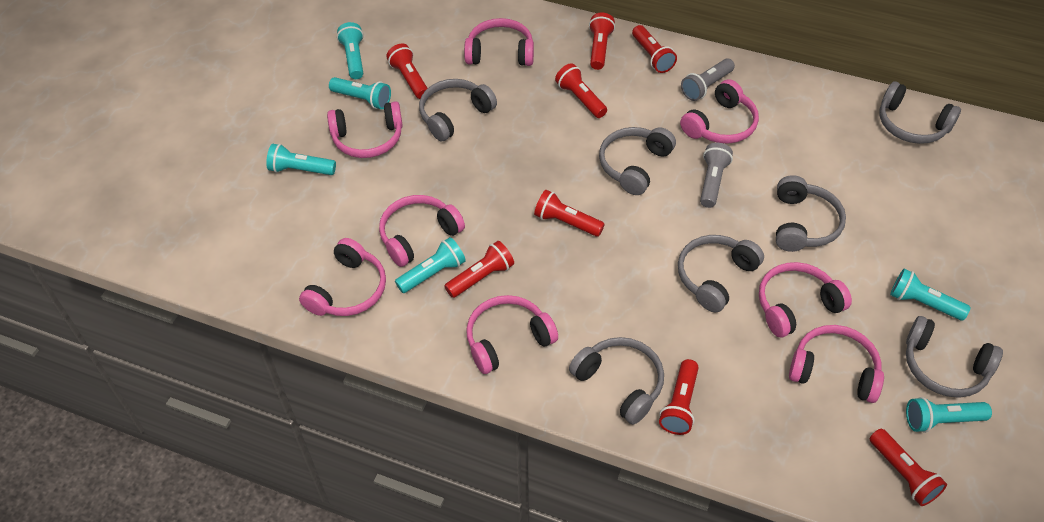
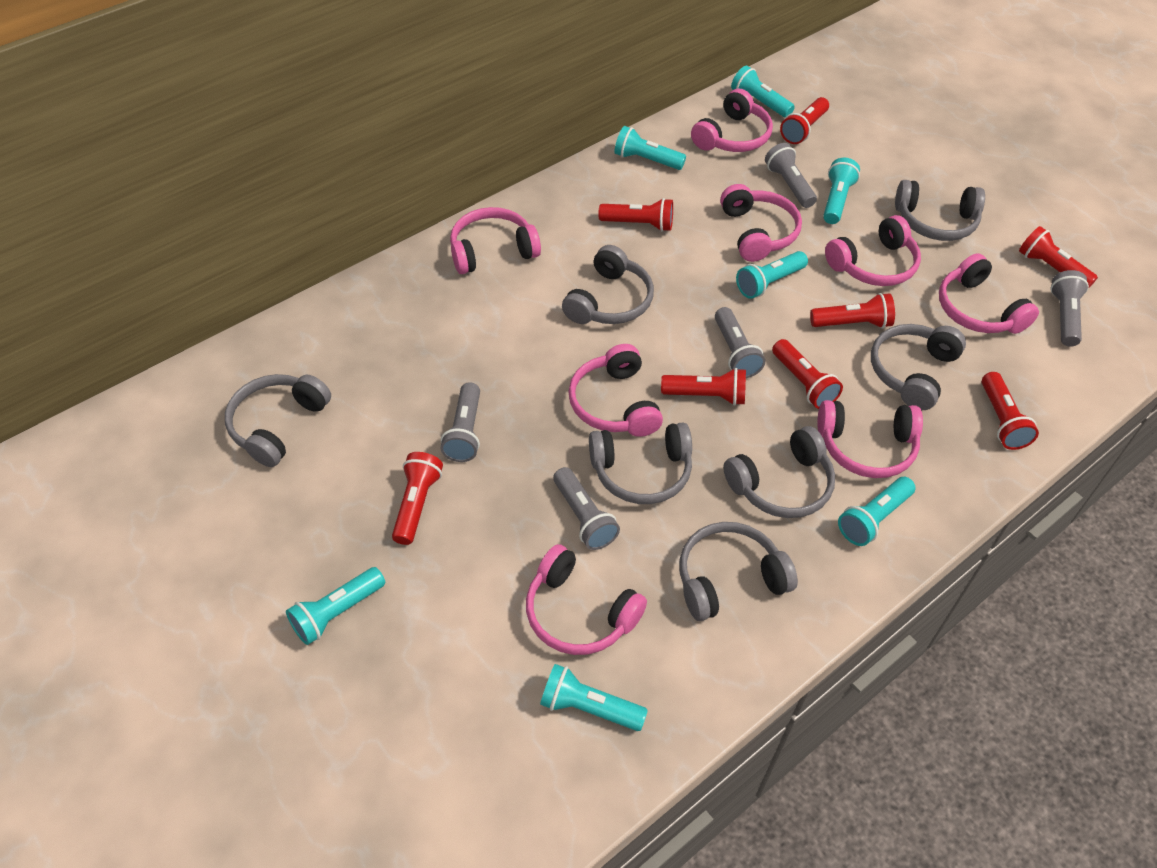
grey flashlight: 2 -> 5
turquoise flashlight: 6 -> 7

